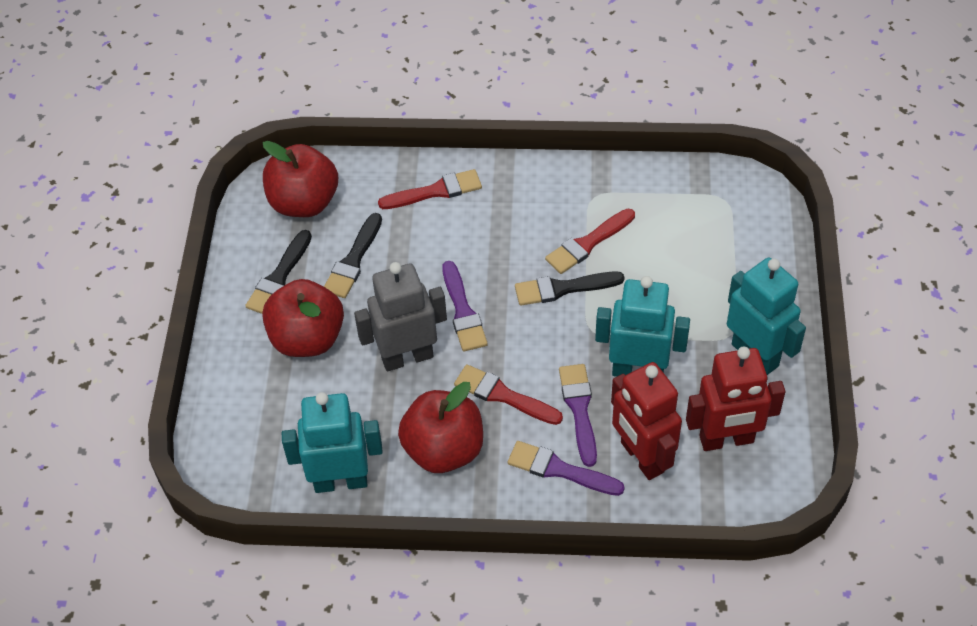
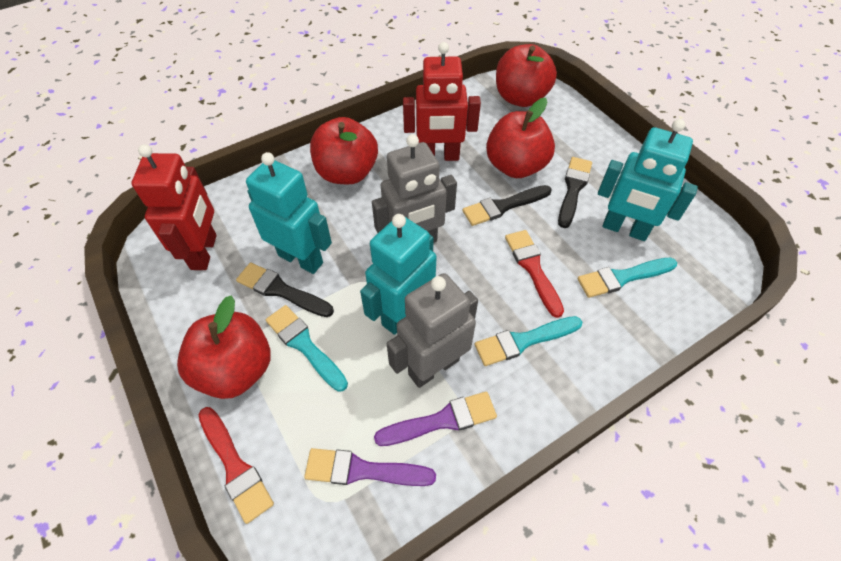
grey robot: 1 -> 2
purple brush: 3 -> 2
red apple: 3 -> 4
red brush: 3 -> 2
turquoise brush: 0 -> 3

